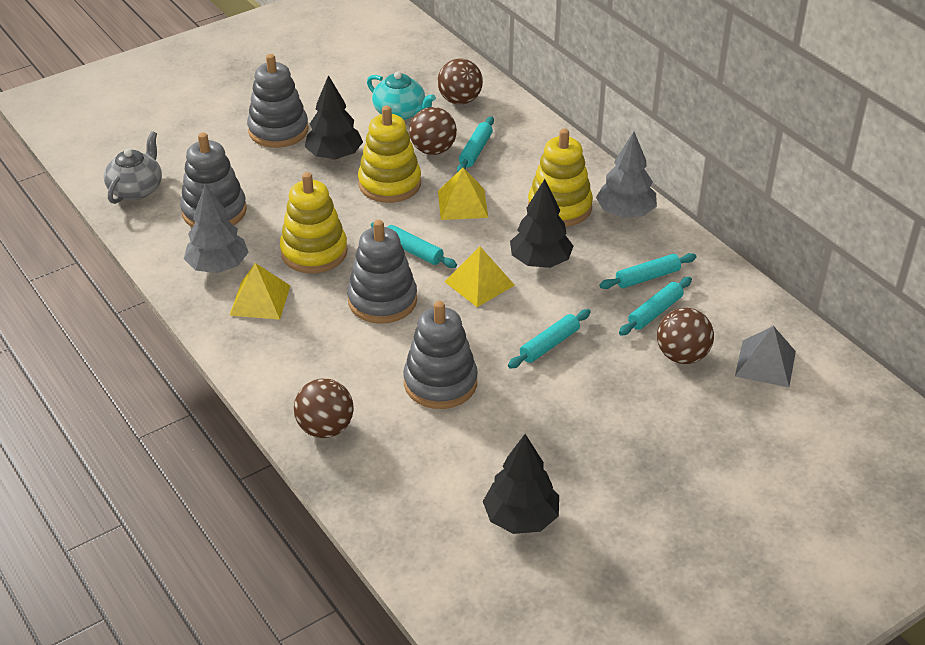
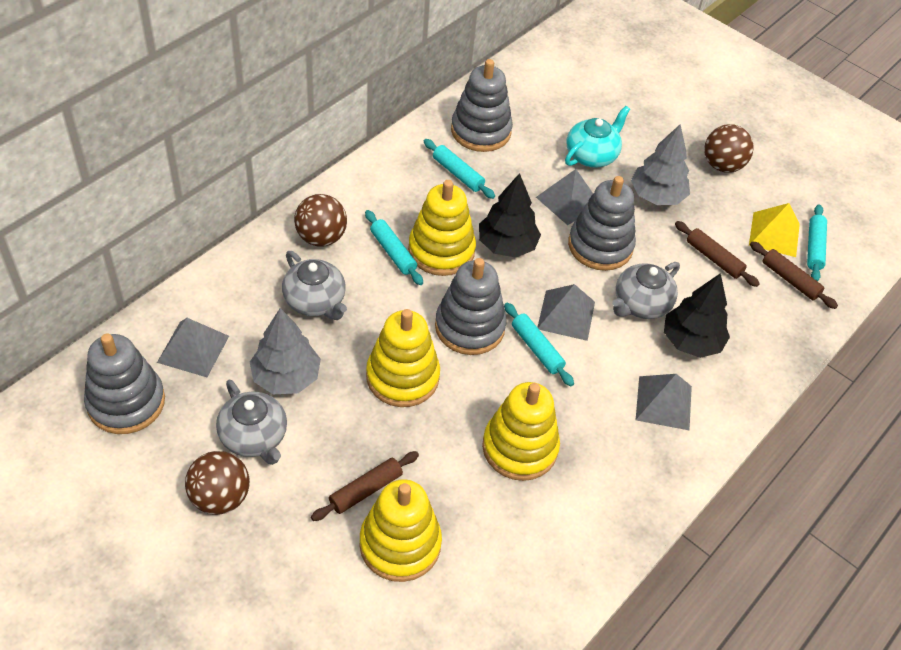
black tree: 3 -> 2
brown ball: 4 -> 3
brown rolling pin: 0 -> 3
grey pyramid: 1 -> 4
grey teapot: 1 -> 3
turquoise rolling pin: 5 -> 4
yellow pyramid: 3 -> 1
yellow stacking toy: 3 -> 4

